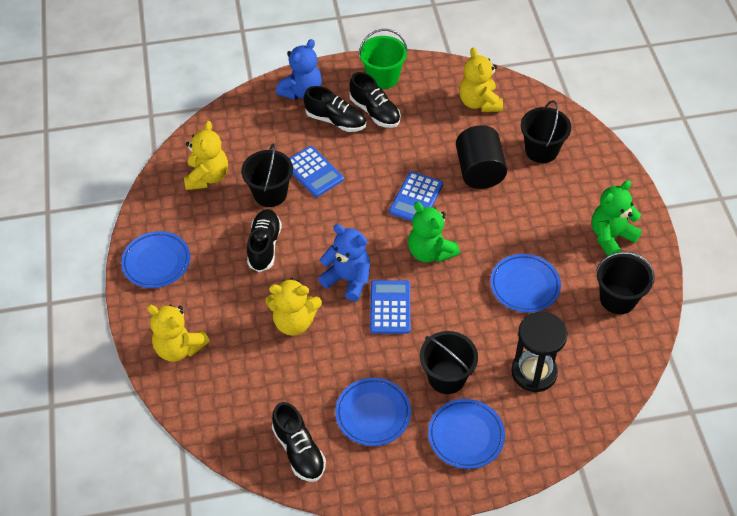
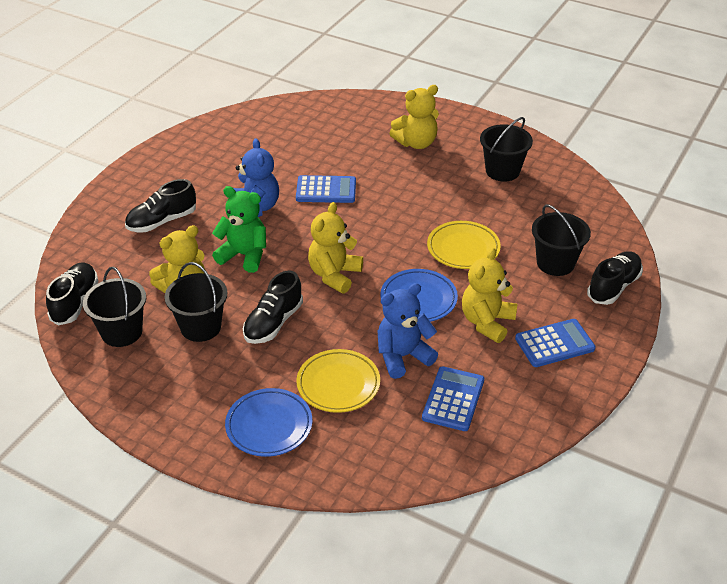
black cylinder: 1 -> 0
black hourglass: 1 -> 0
blue plate: 4 -> 2
green bucket: 1 -> 0
green teddy bear: 2 -> 1
yellow plate: 0 -> 2

